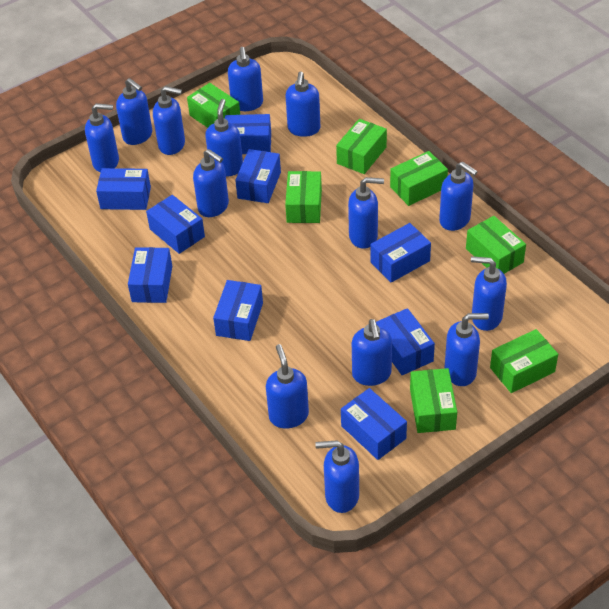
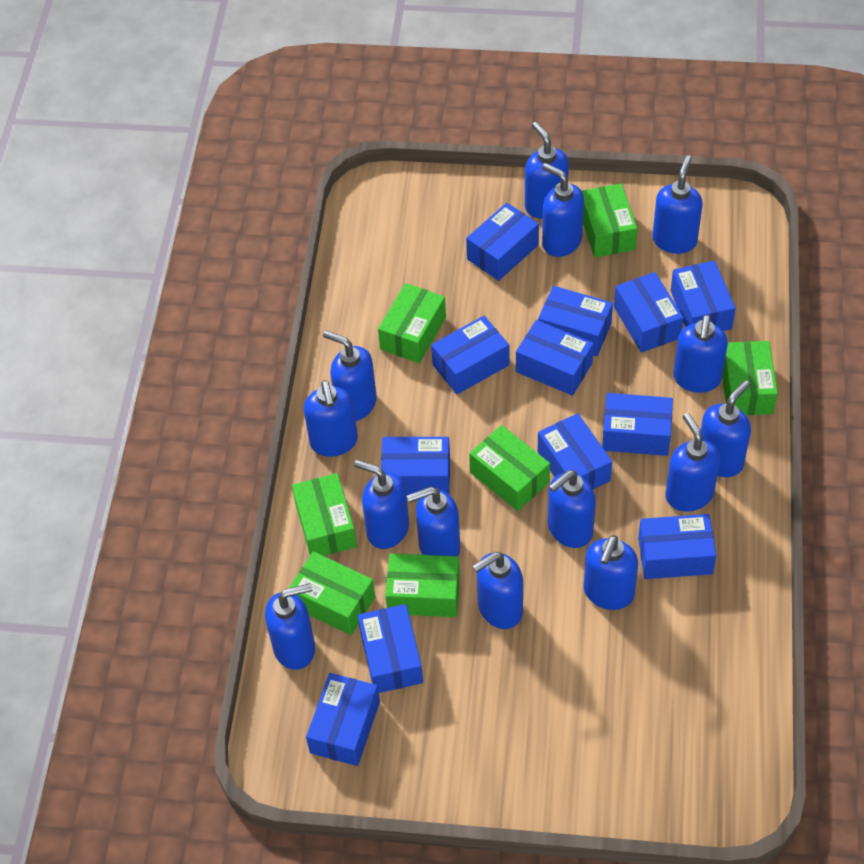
blue box: 9 -> 12

